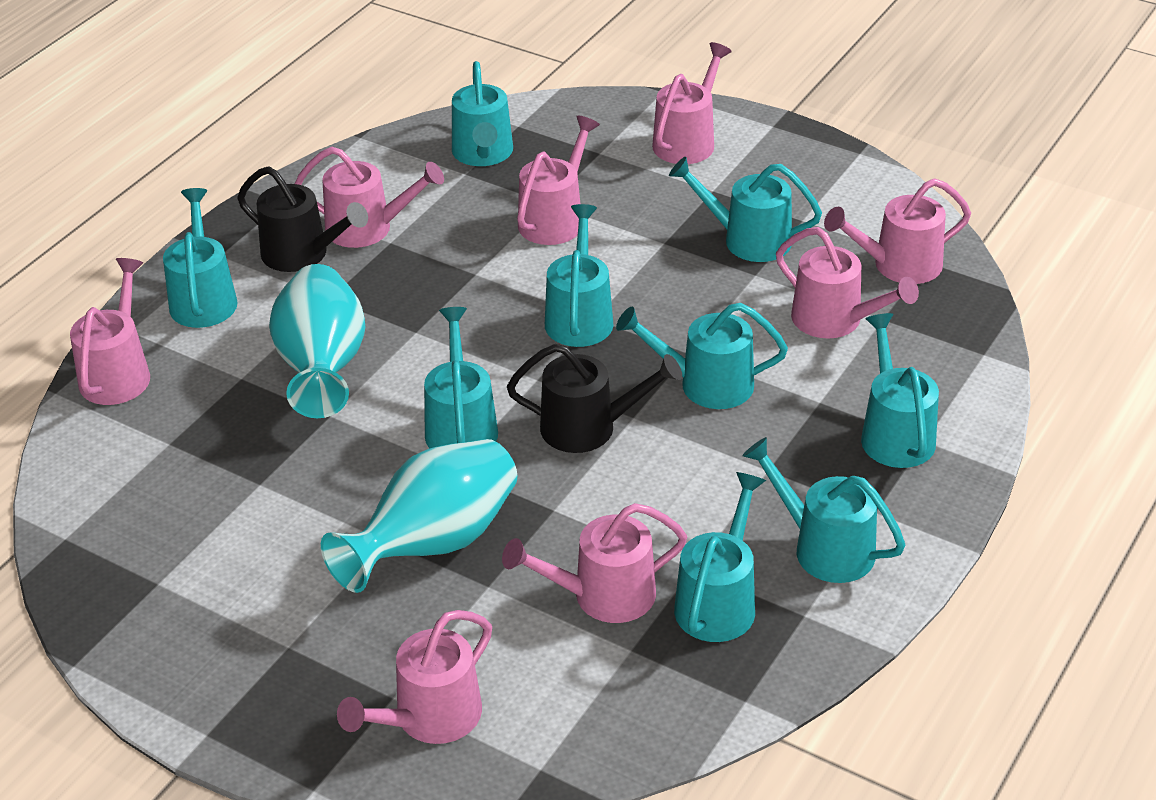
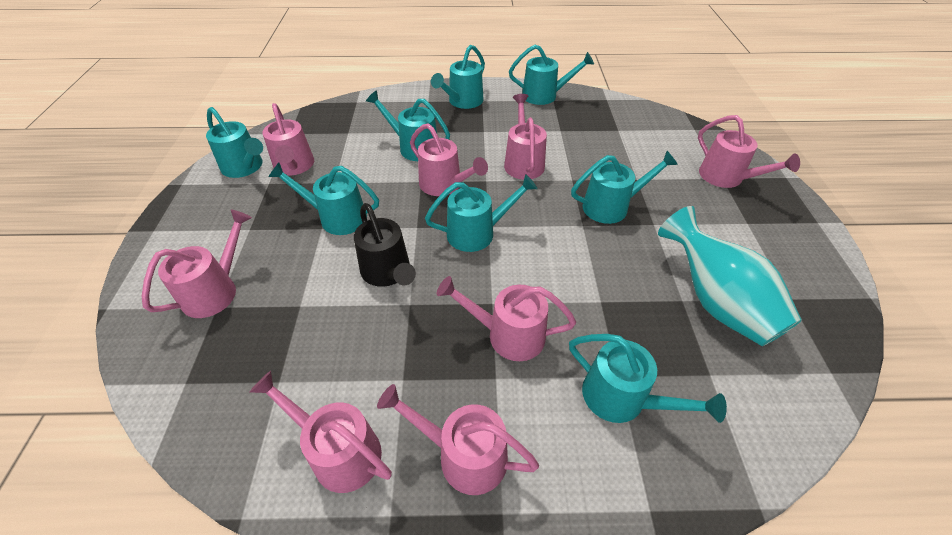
black watering can: 2 -> 1
turquoise vase: 2 -> 1
turquoise watering can: 9 -> 8

